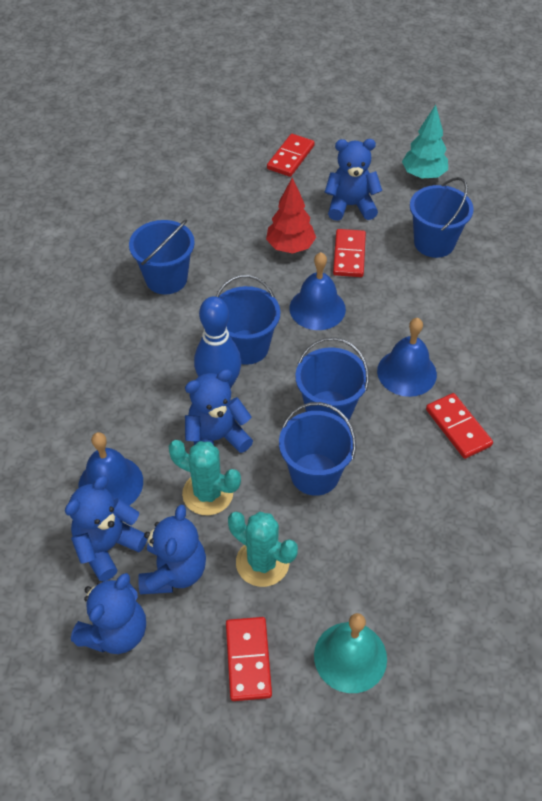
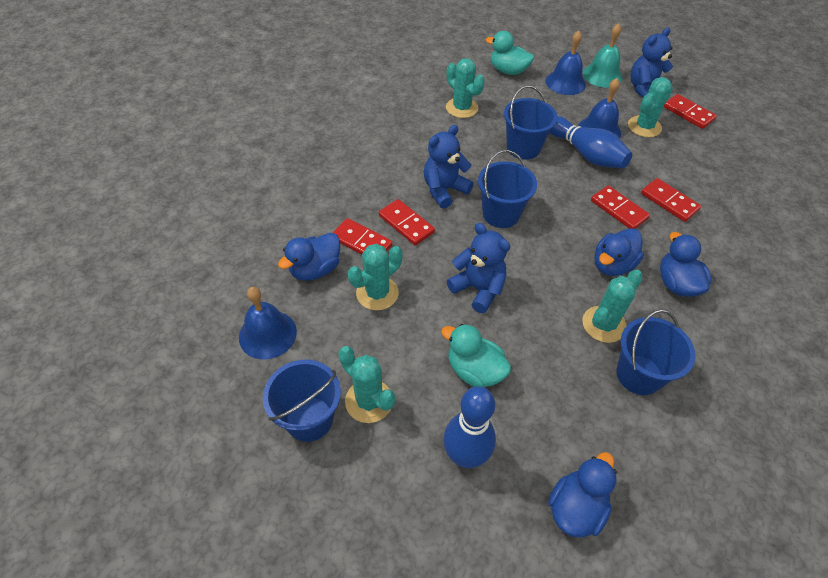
blue bowling pin: 1 -> 2
blue bucket: 5 -> 4
blue duck: 0 -> 4
blue teddy bear: 5 -> 3
red domino: 4 -> 5
red tree: 1 -> 0
turquoise cactus: 2 -> 5
turquoise duck: 0 -> 2
turquoise tree: 1 -> 0

